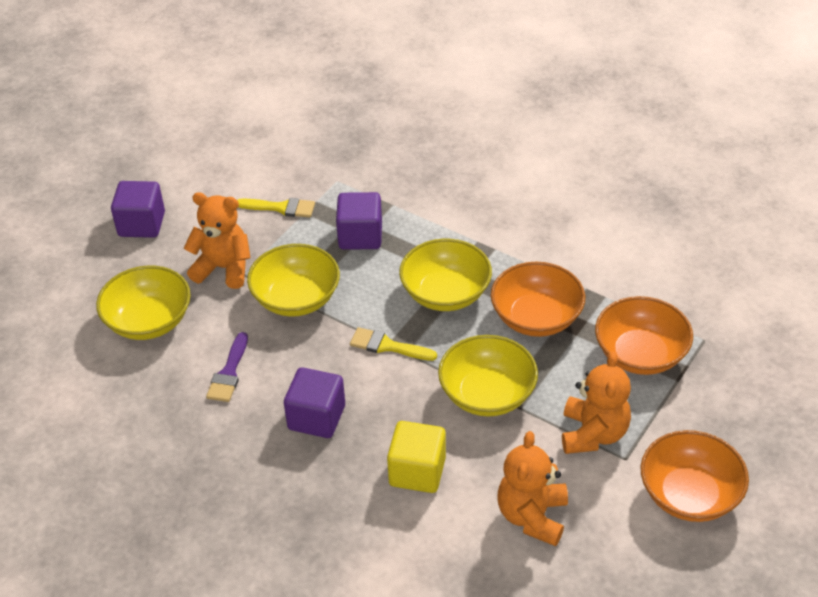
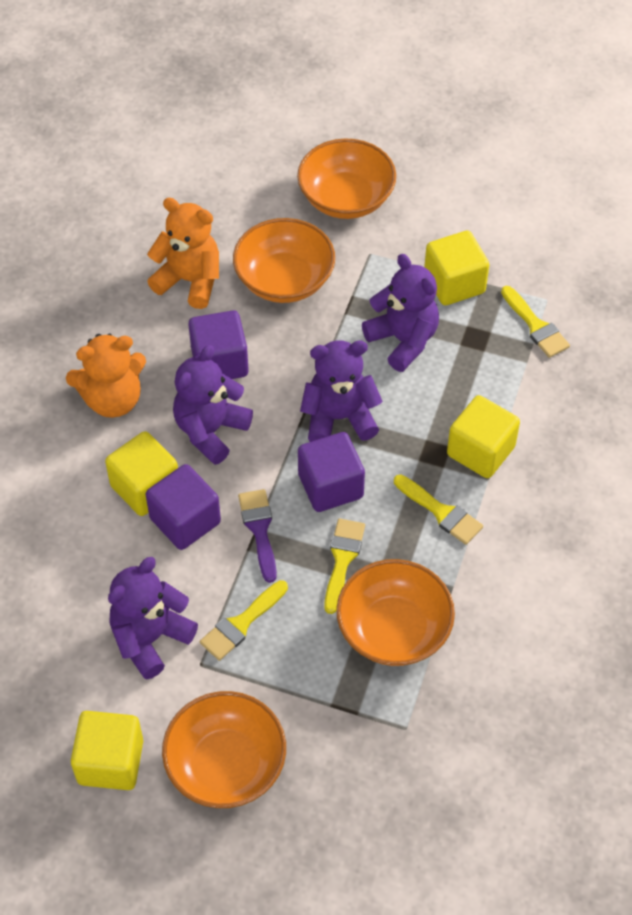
orange bowl: 3 -> 4
orange teddy bear: 3 -> 2
purple teddy bear: 0 -> 4
yellow bowl: 4 -> 0
yellow brush: 2 -> 4
yellow cube: 1 -> 4

